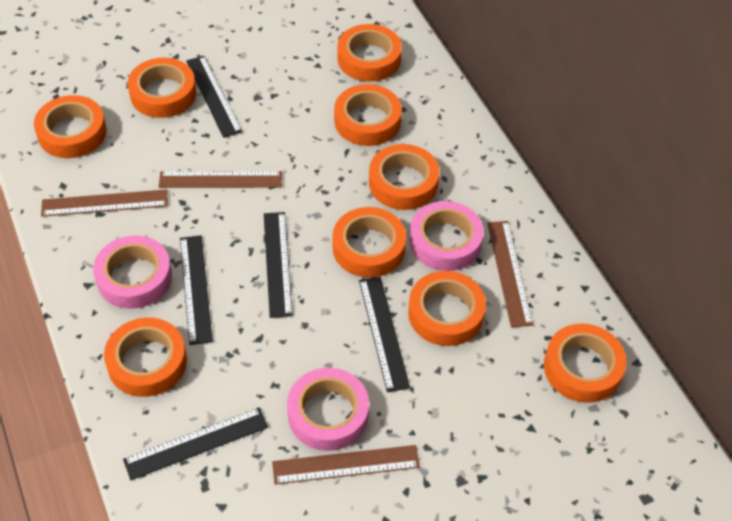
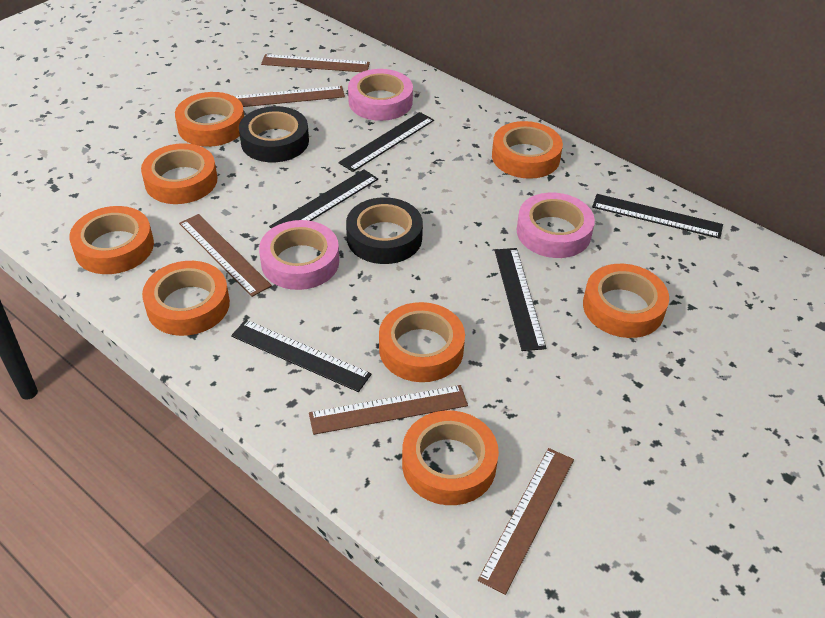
black tape: 0 -> 2
brown ruler: 4 -> 5
orange tape: 9 -> 8

